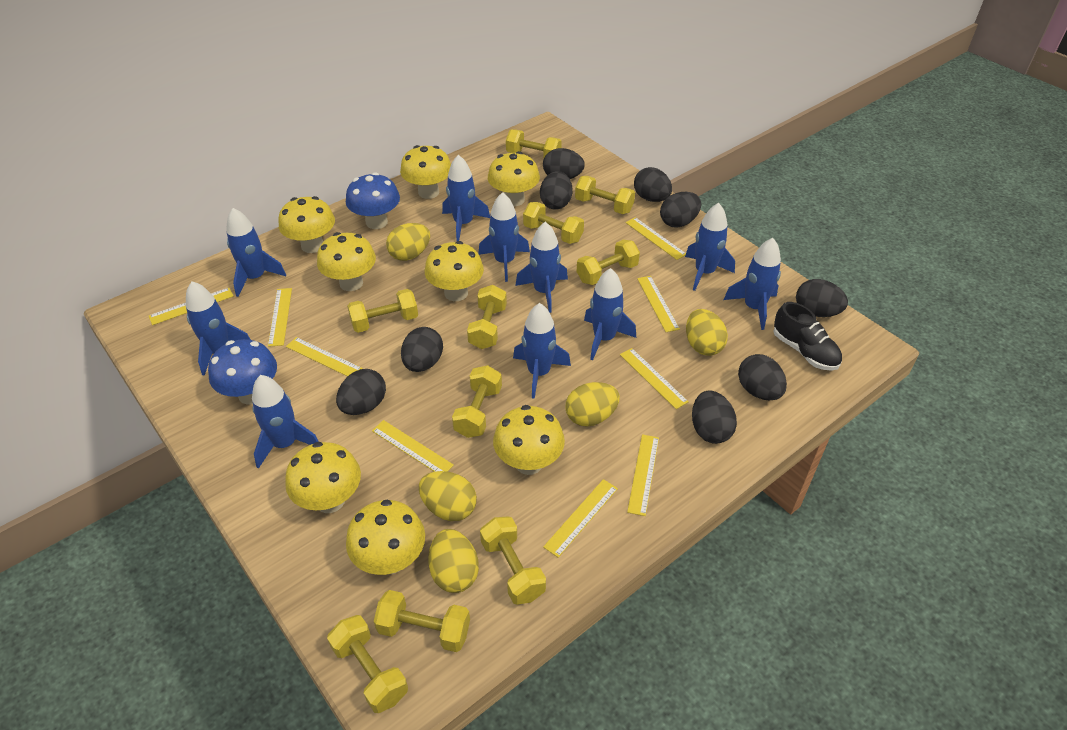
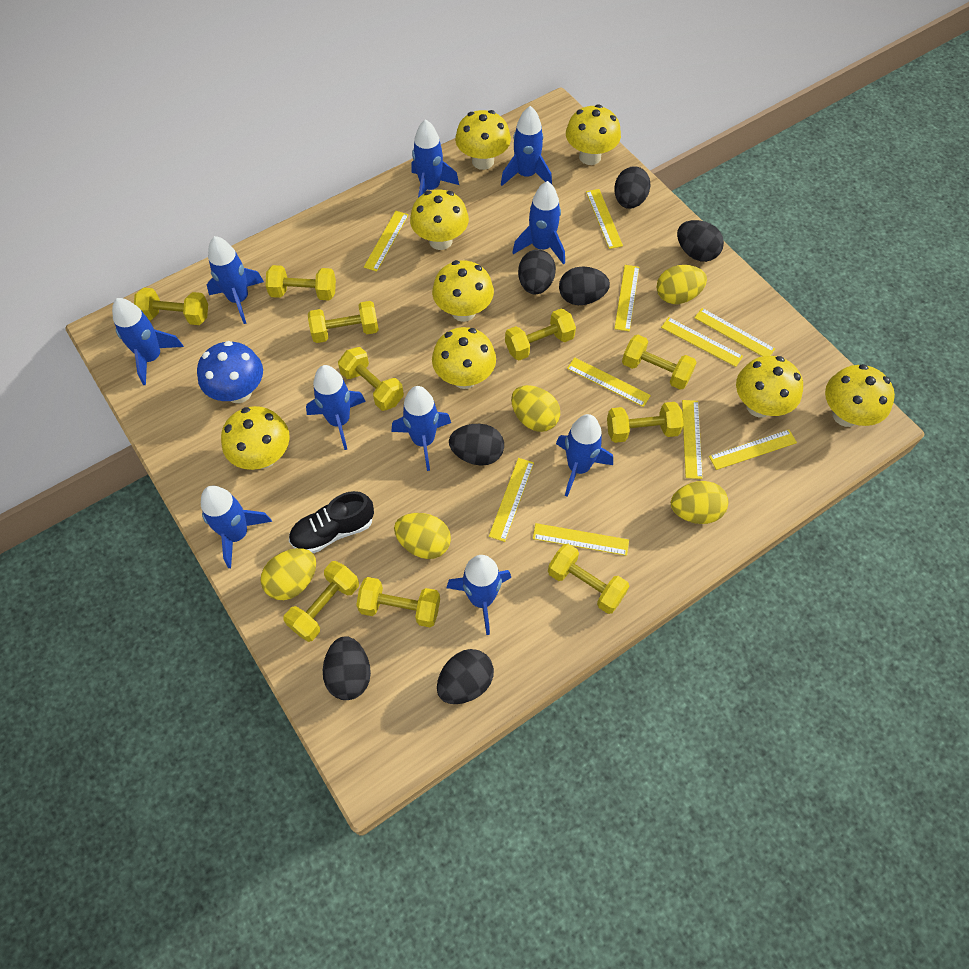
black egg: 9 -> 7
blue mushroom: 2 -> 1
yellow ruler: 9 -> 10

